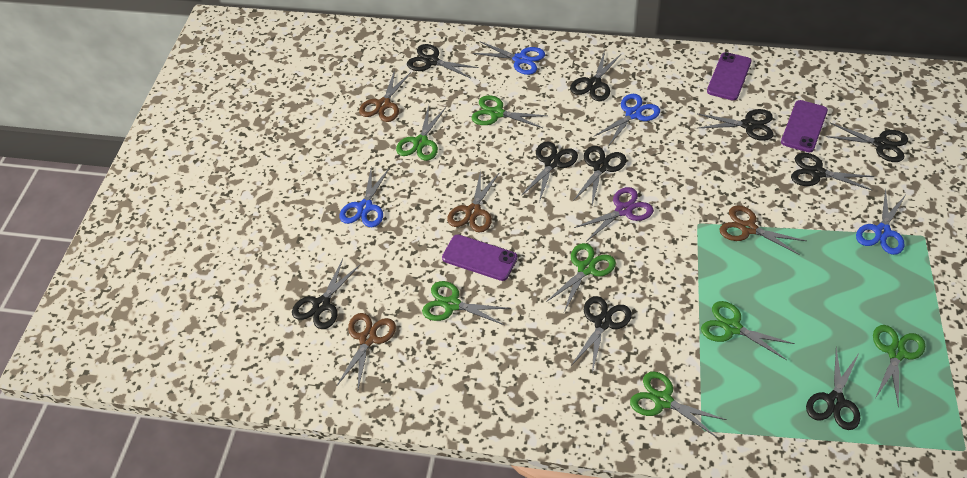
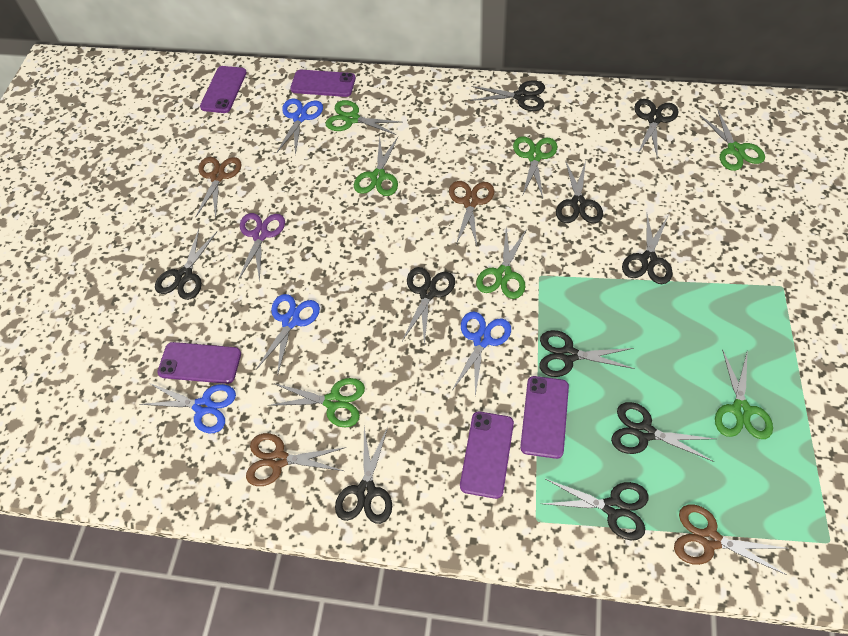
purple phone: 3 -> 5

